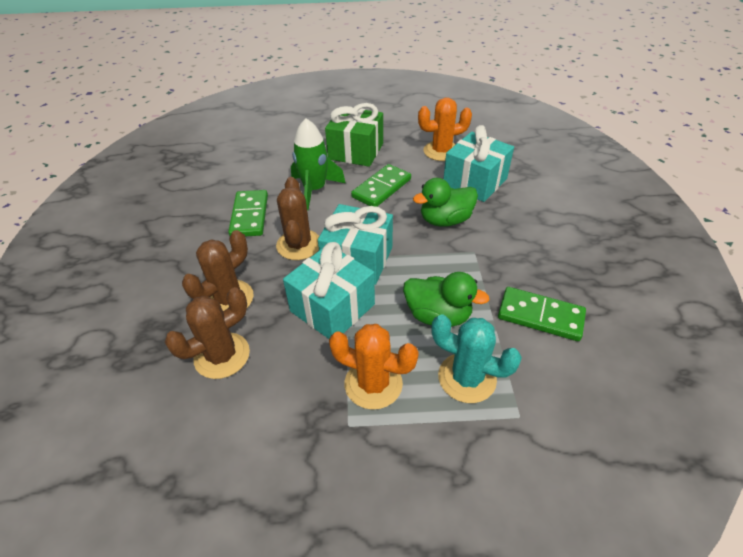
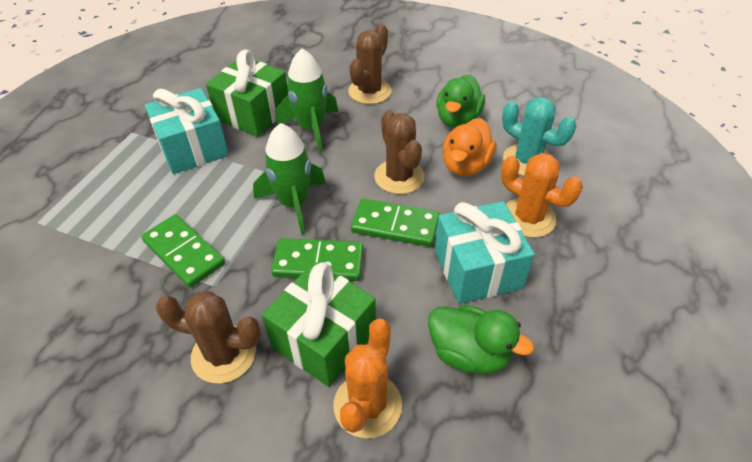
green gift: 1 -> 2
green rocket: 1 -> 2
orange duck: 0 -> 1
turquoise gift: 3 -> 2

